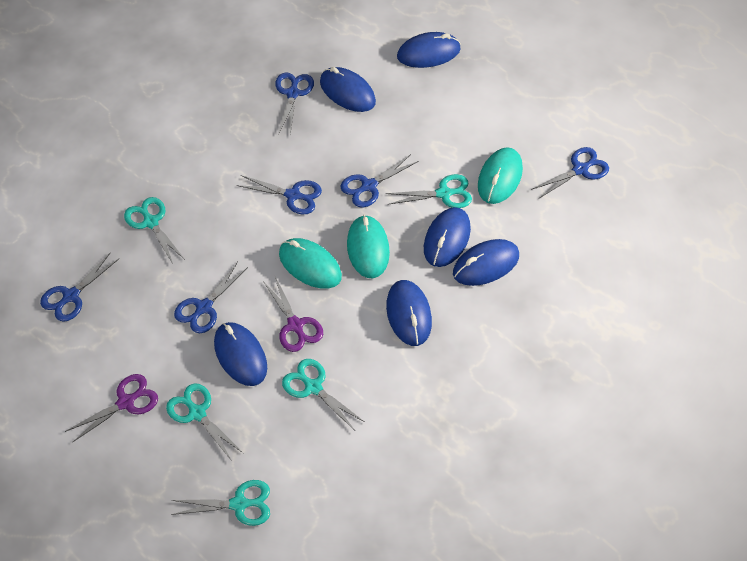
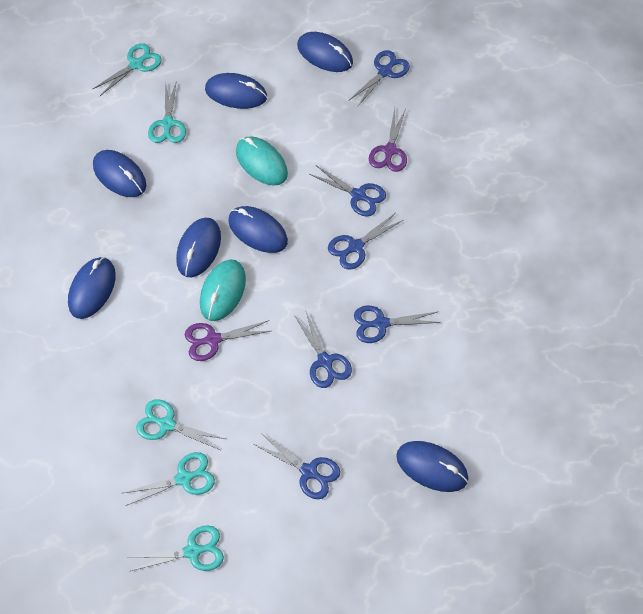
blue mouse: 6 -> 7
turquoise mouse: 3 -> 2

